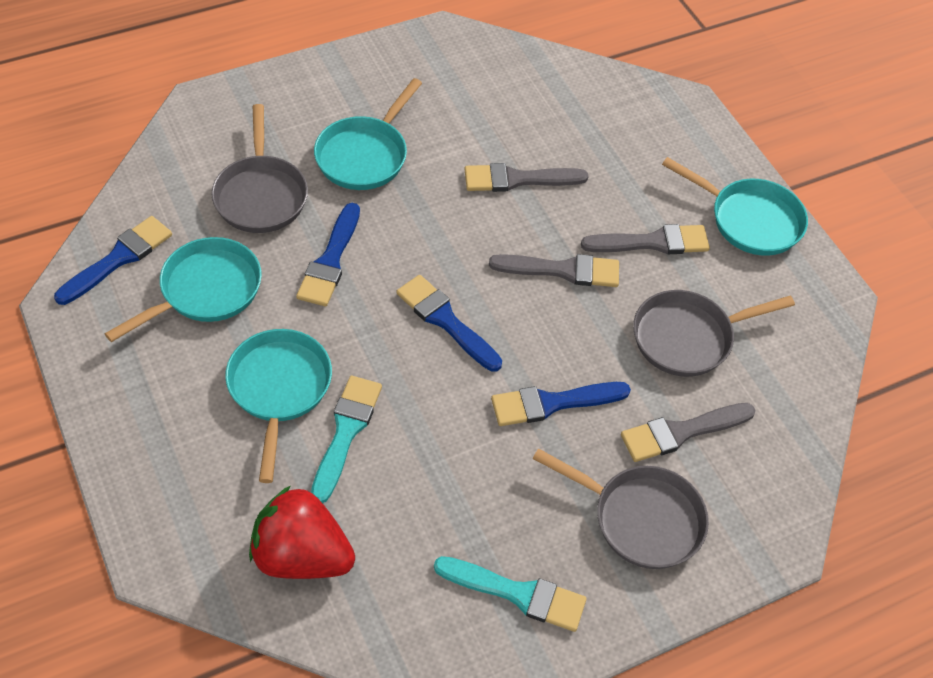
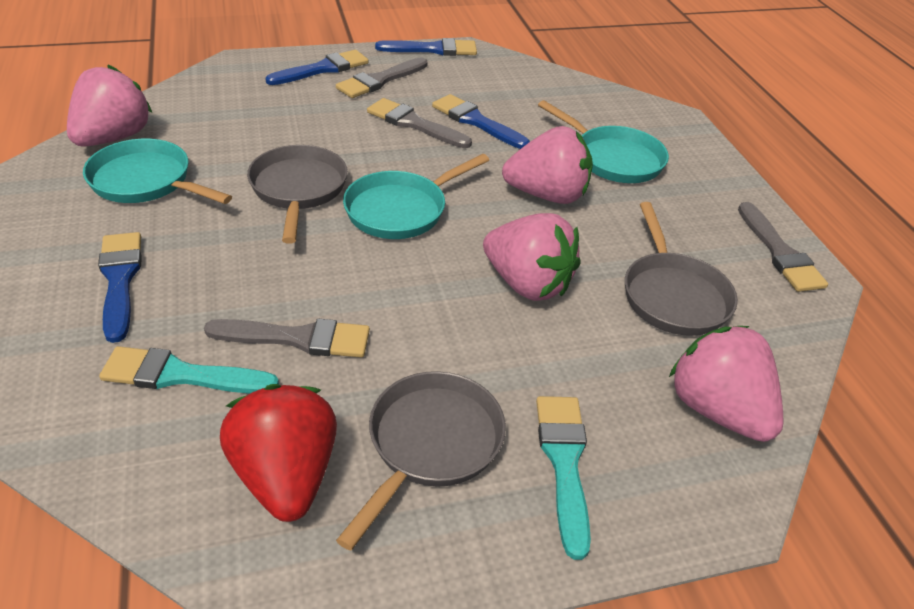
pink strawberry: 0 -> 4
turquoise pan: 4 -> 3

